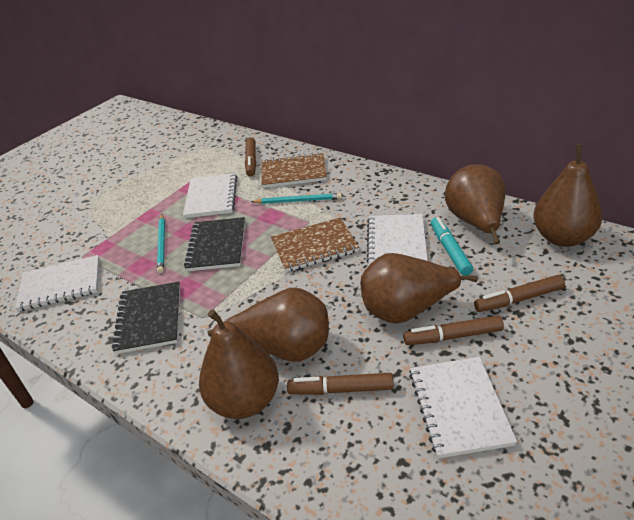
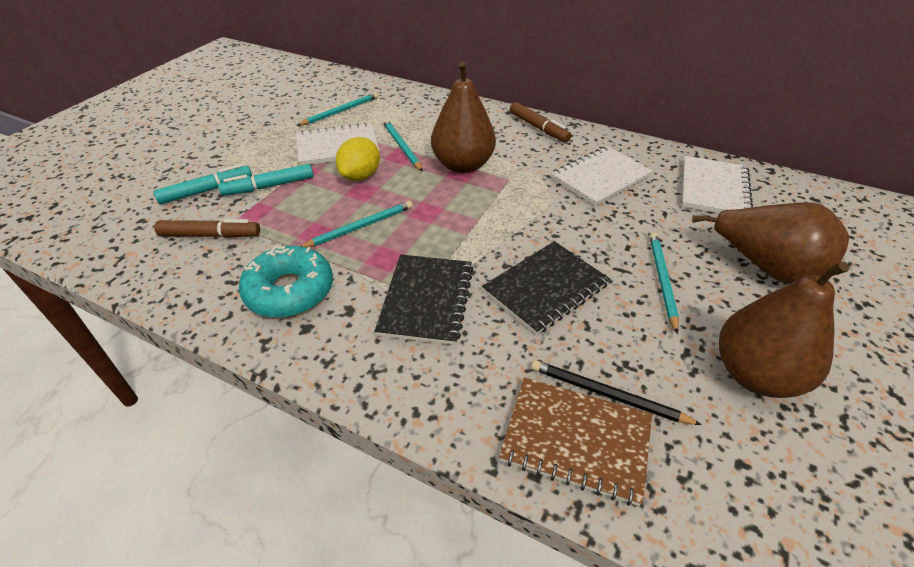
black pencil: 0 -> 1
brown marker: 4 -> 2
brown notebook: 2 -> 1
brown pear: 5 -> 3
turquoise donut: 0 -> 1
turquoise marker: 1 -> 2
turquoise pencil: 2 -> 4
white notebook: 4 -> 3
yellow lemon: 0 -> 1

